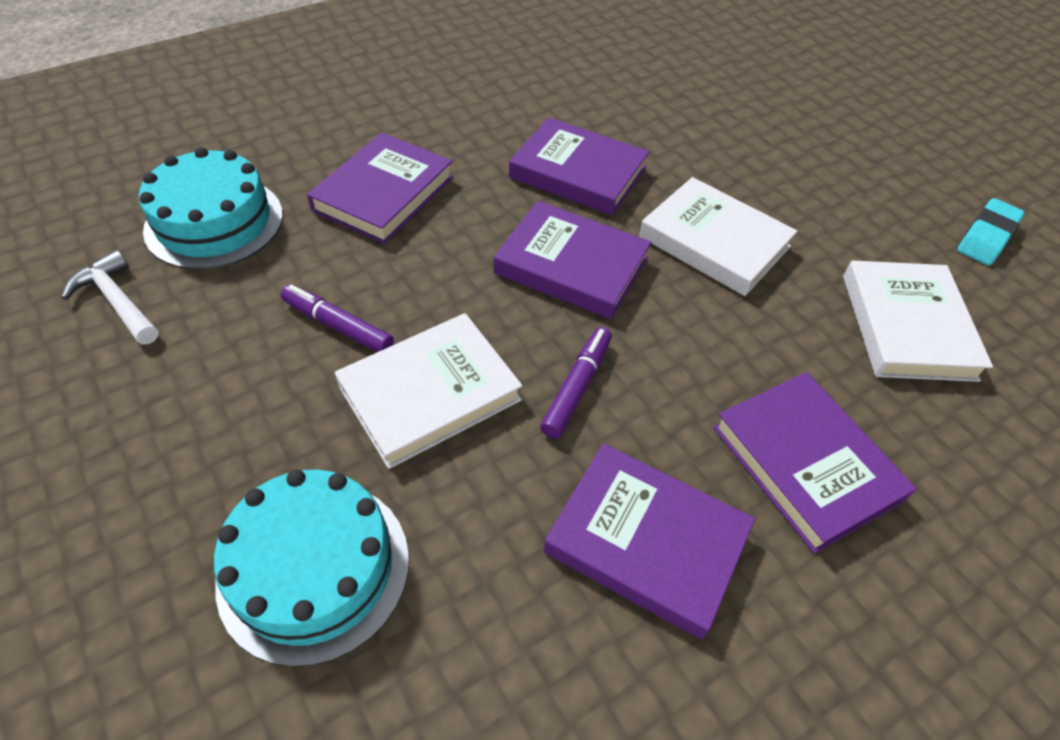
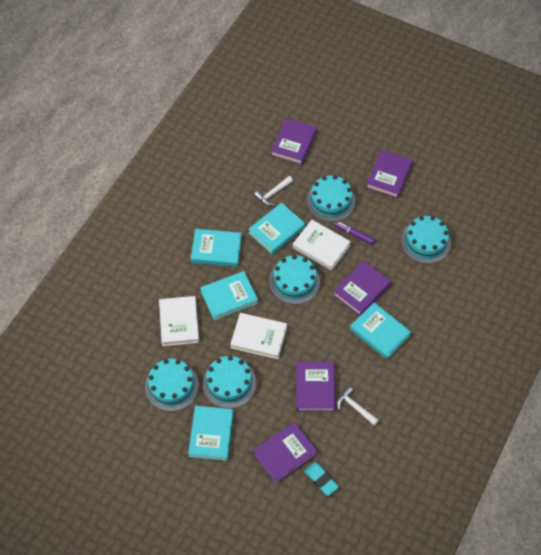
purple marker: 2 -> 1
turquoise book: 0 -> 5
turquoise cake: 2 -> 5
white hammer: 1 -> 2

